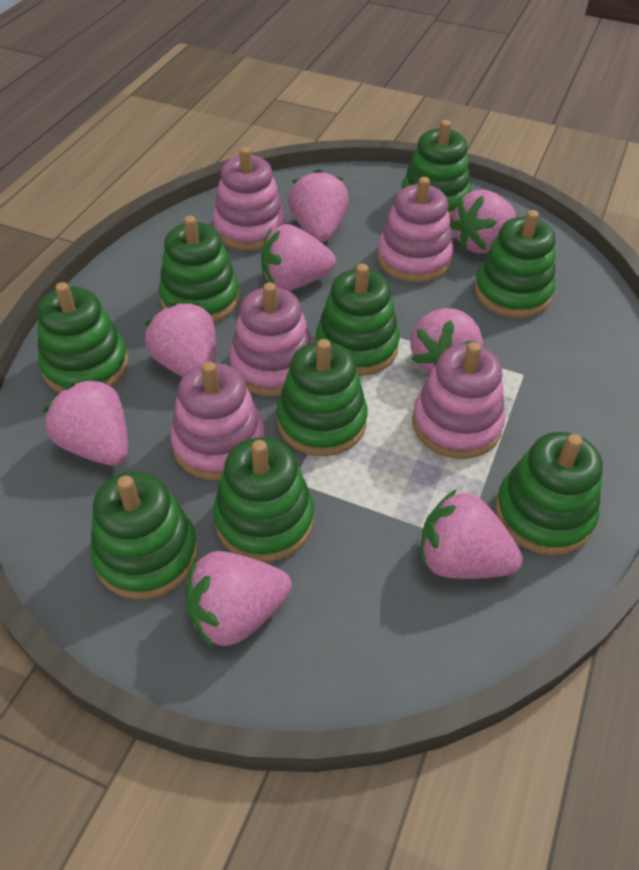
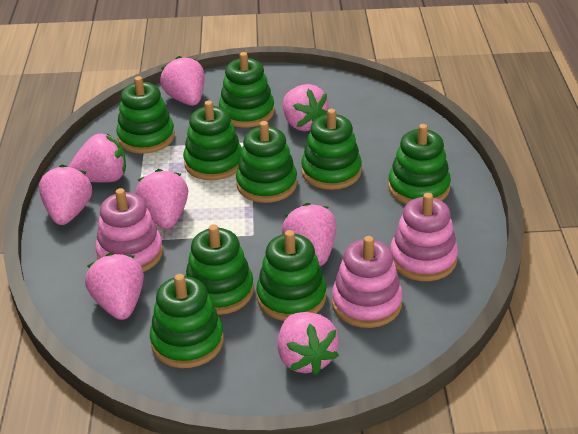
pink stacking toy: 5 -> 3

